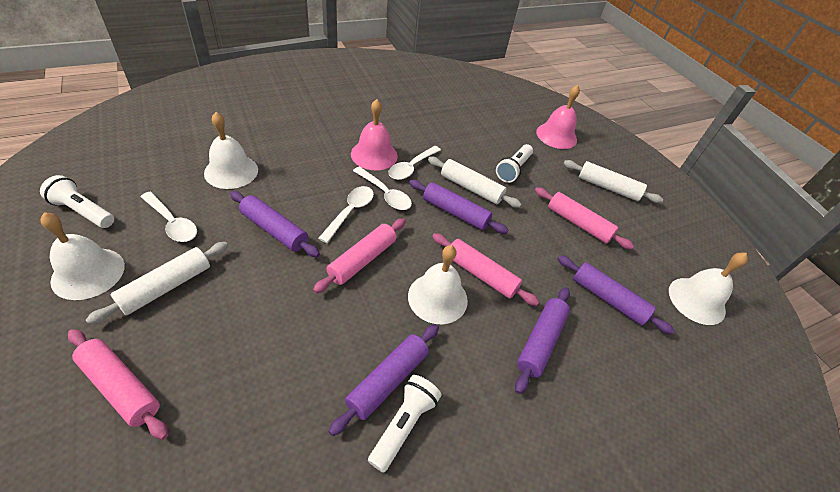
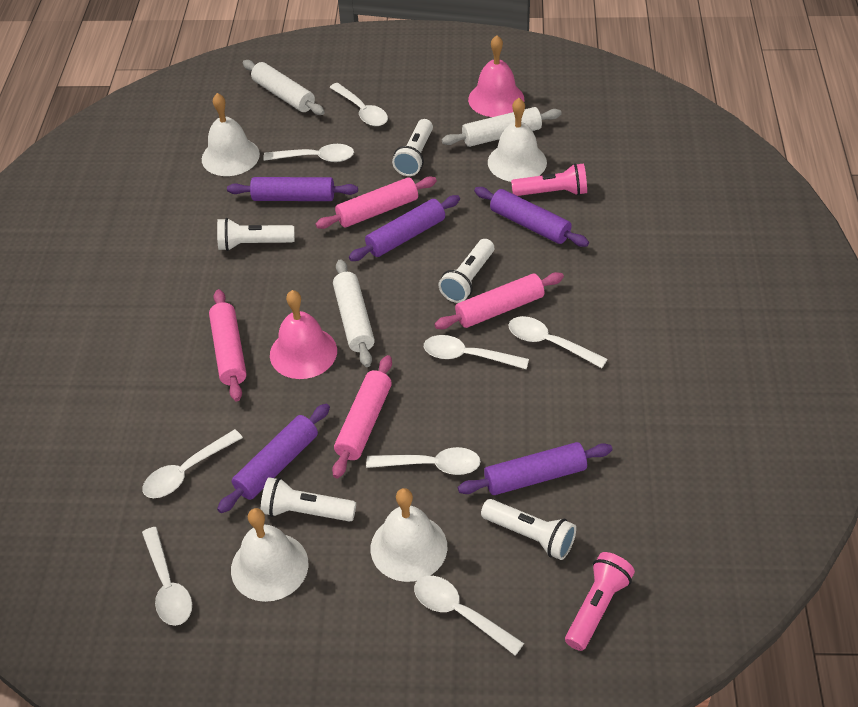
pink flashlight: 0 -> 2
white flashlight: 3 -> 5
white spoon: 4 -> 8

